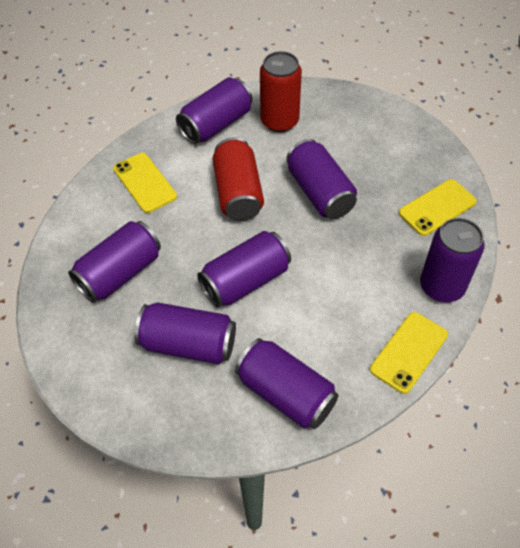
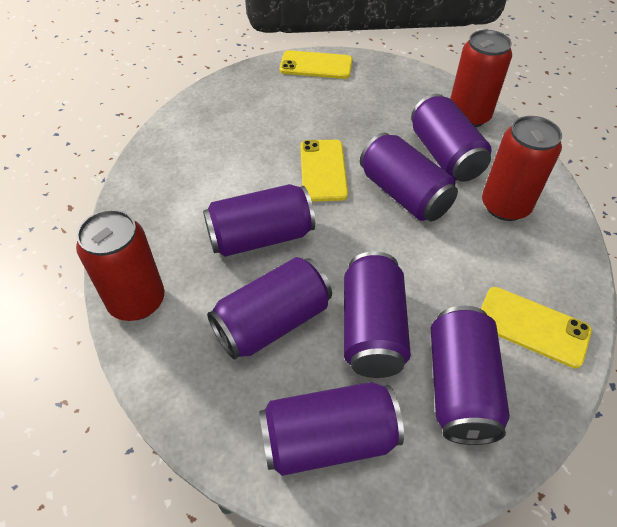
red can: 2 -> 3

